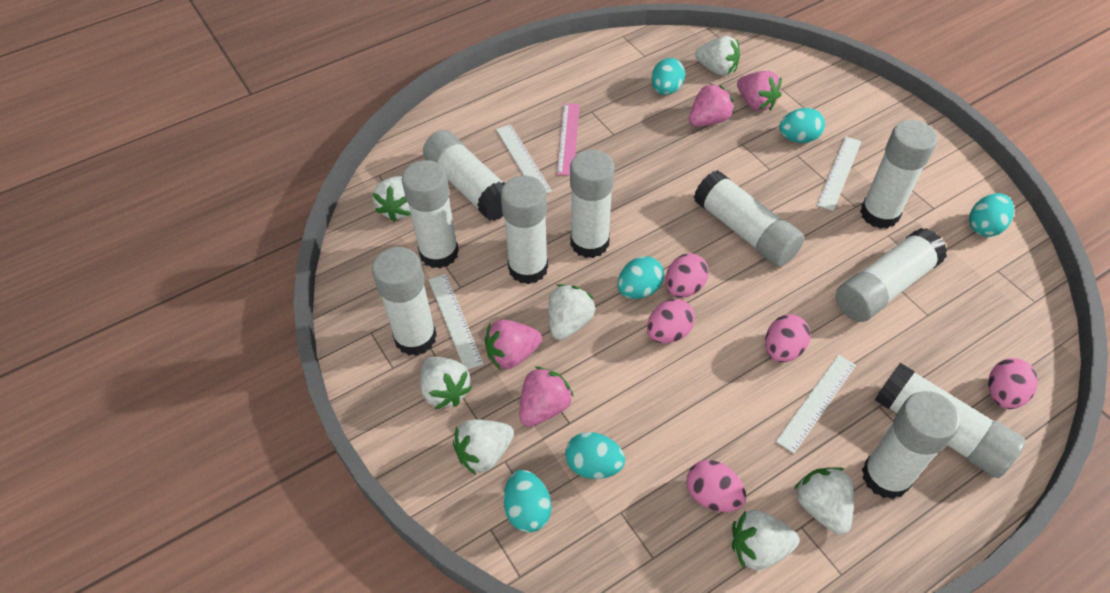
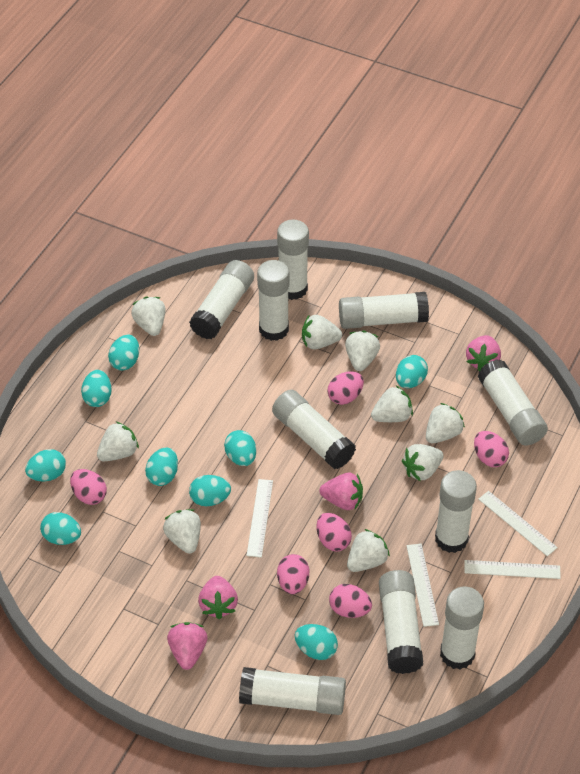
pink egg: 5 -> 6
pink ruler: 1 -> 0
turquoise egg: 6 -> 9
white strawberry: 7 -> 9

